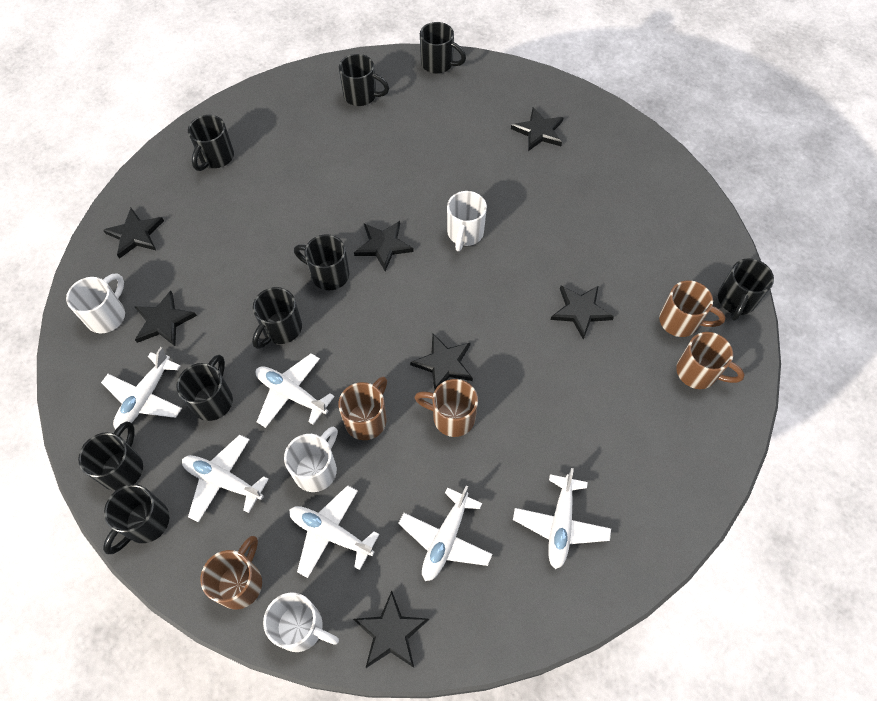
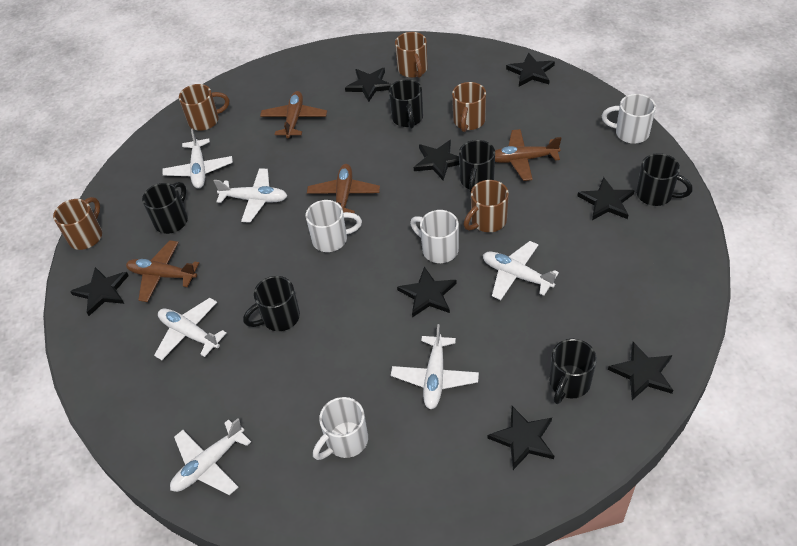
black mug: 9 -> 6
black star: 7 -> 8
brown plane: 0 -> 4

